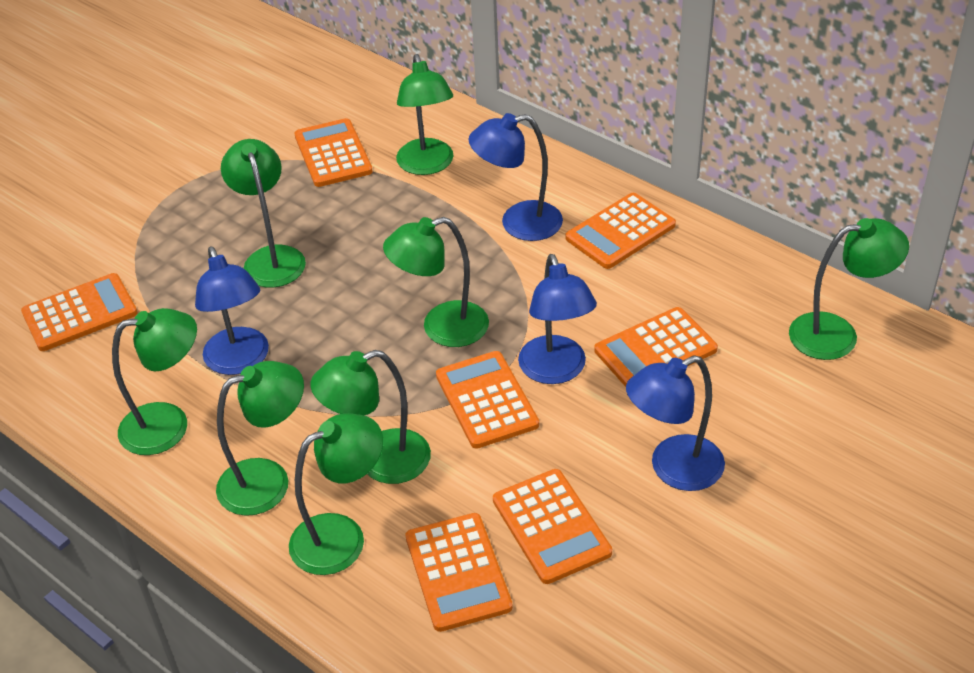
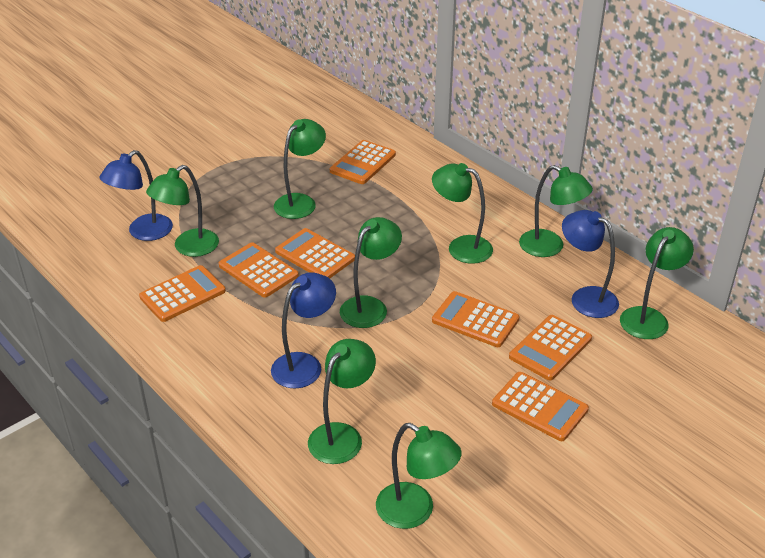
blue lamp: 4 -> 3

